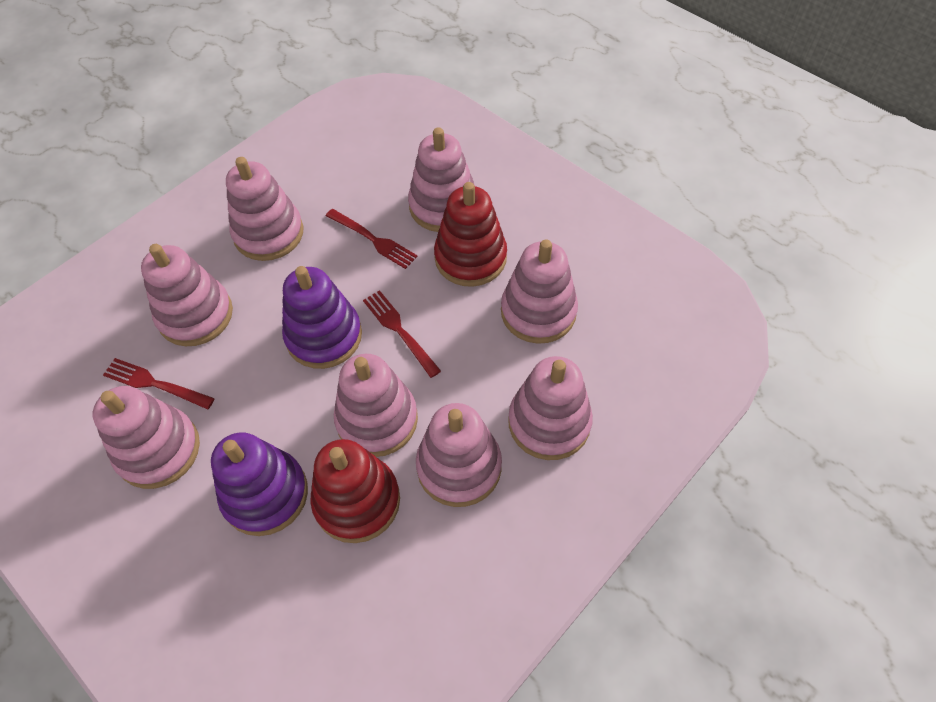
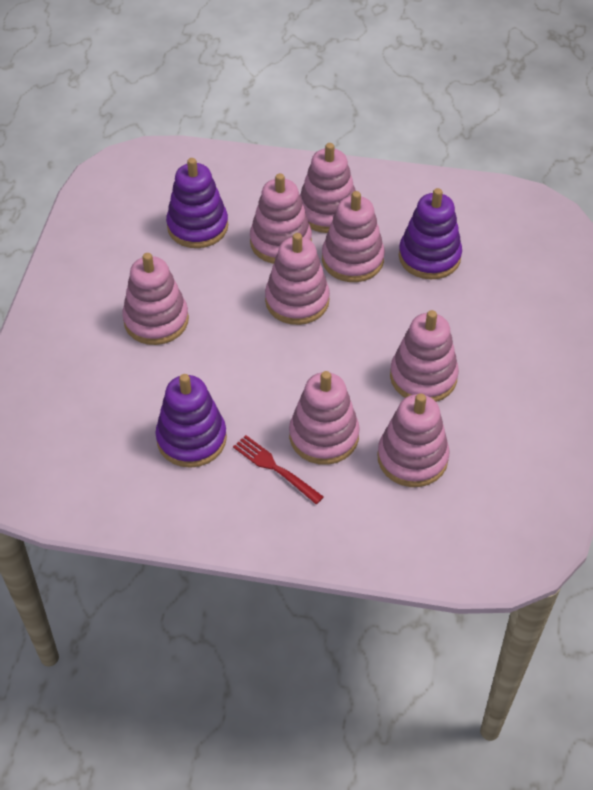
purple stacking toy: 2 -> 3
red fork: 3 -> 1
red stacking toy: 2 -> 0

